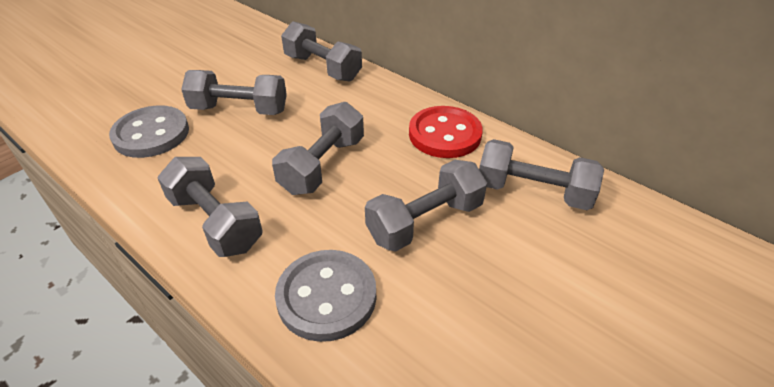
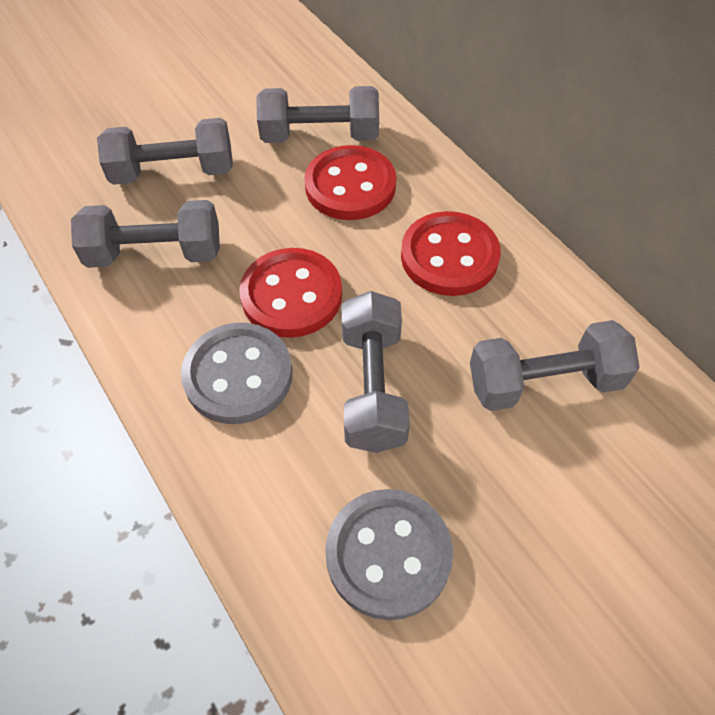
grey dumbbell: 6 -> 5
red button: 1 -> 3

